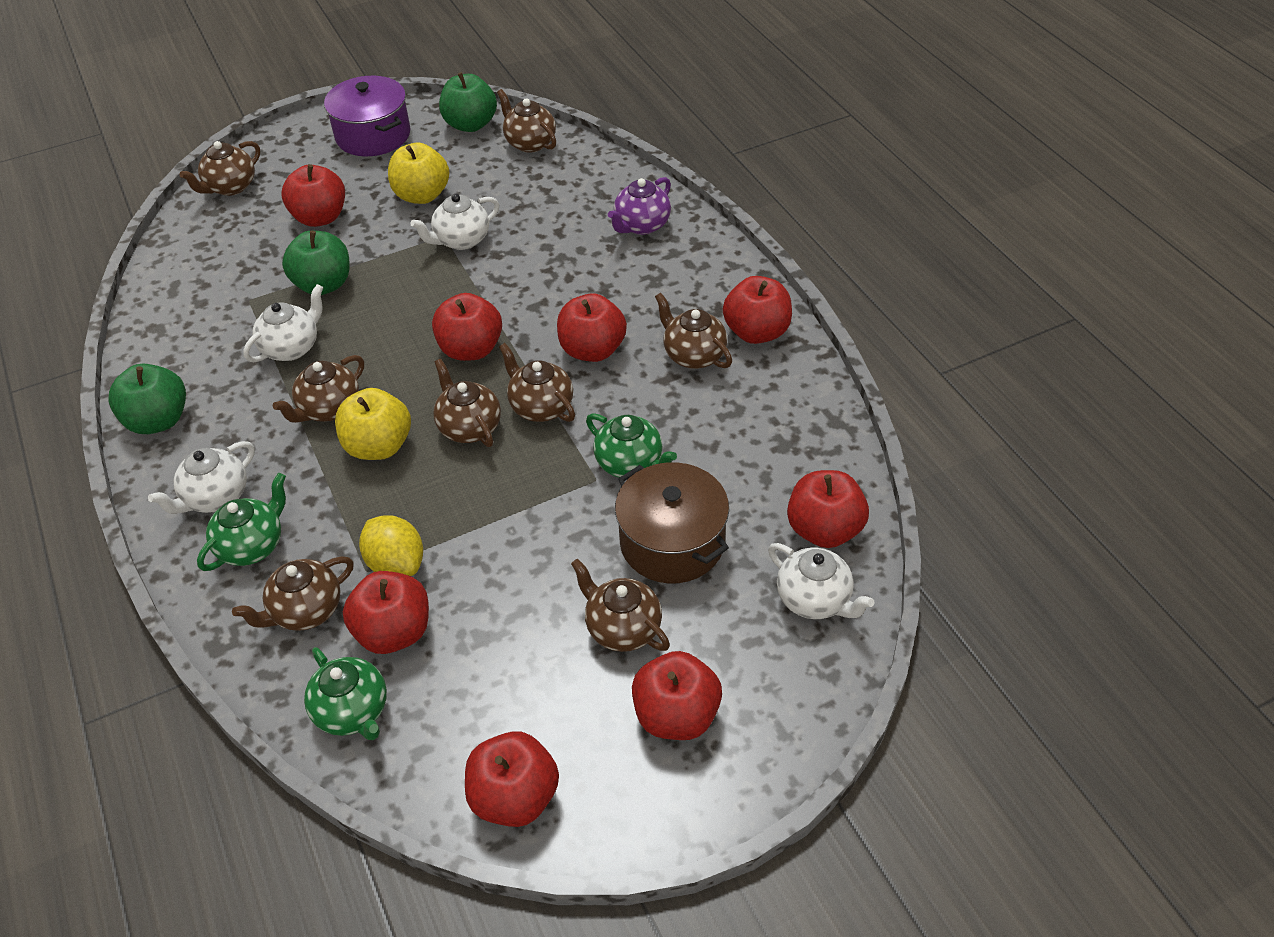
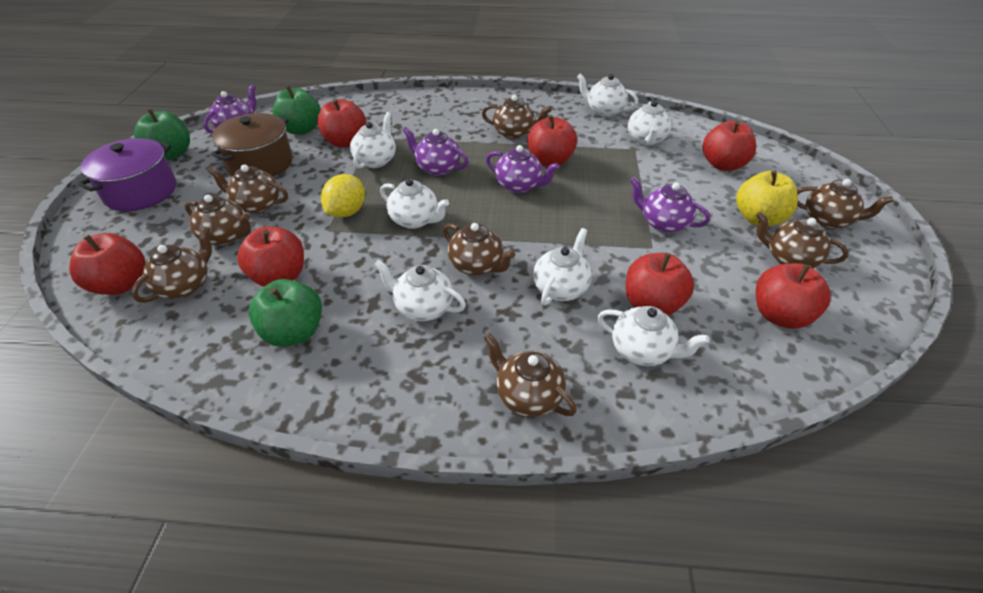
green teapot: 3 -> 0
purple teapot: 1 -> 4
red apple: 8 -> 7
white teapot: 4 -> 7
yellow apple: 2 -> 1

